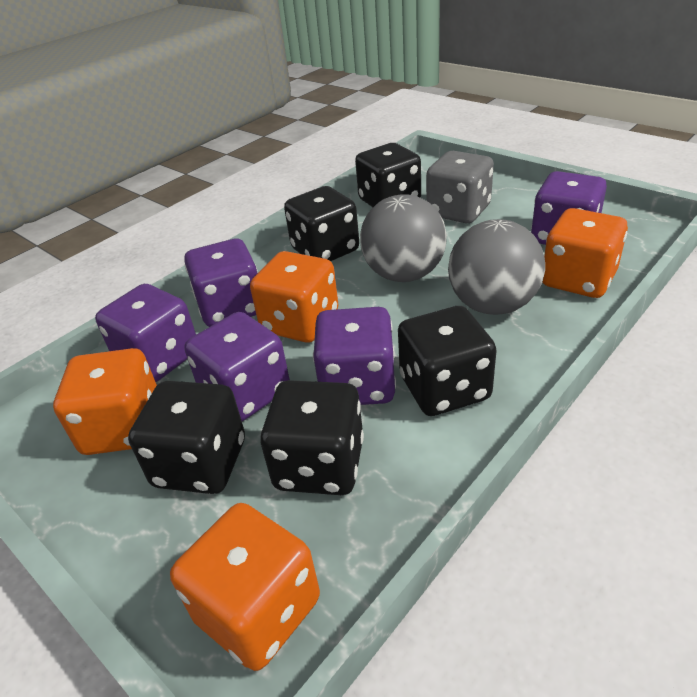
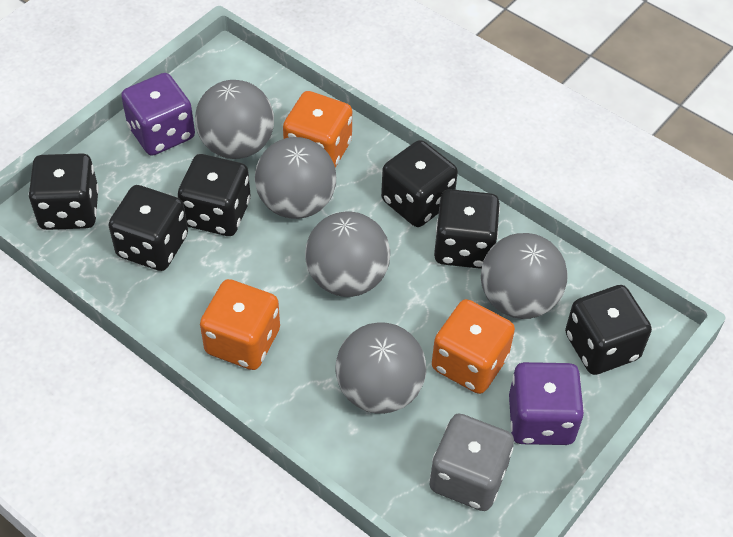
black dice: 5 -> 6
grey ball: 2 -> 5
orange dice: 4 -> 3
purple dice: 5 -> 2

